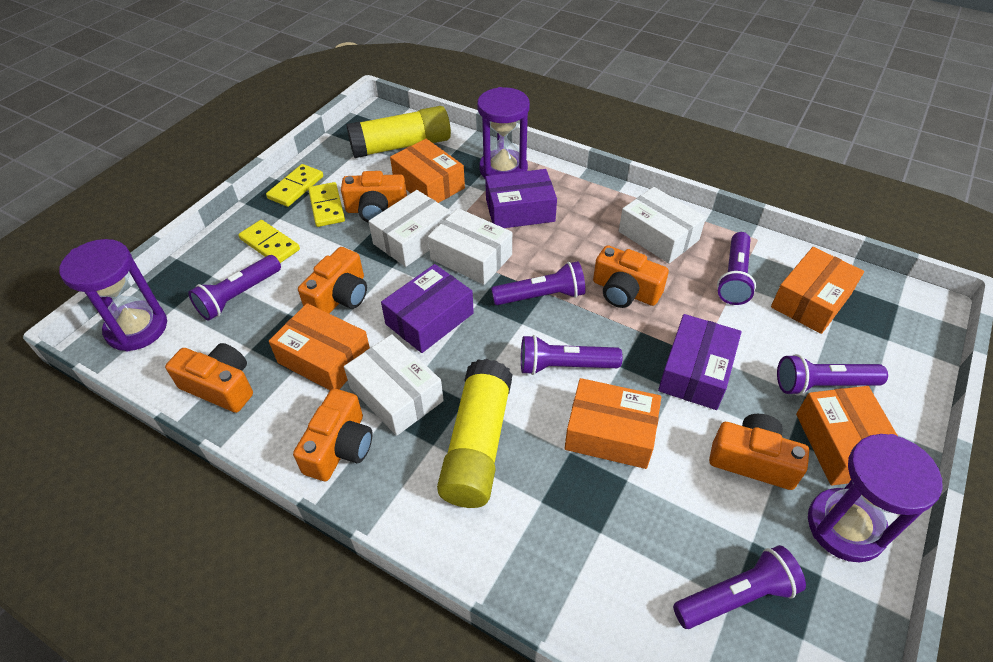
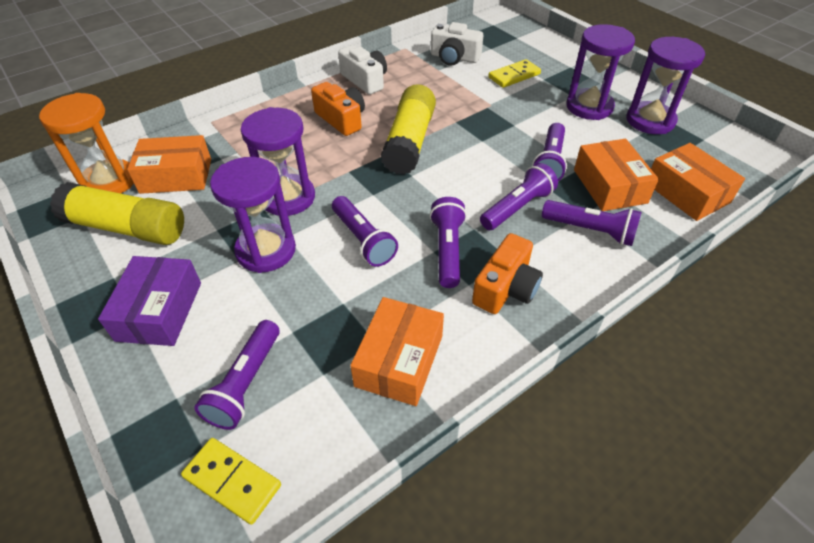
orange box: 5 -> 4
orange camera: 6 -> 2
orange hourglass: 0 -> 1
purple box: 3 -> 1
purple hourglass: 3 -> 4
white box: 4 -> 0
white camera: 0 -> 2
yellow domino: 3 -> 2

